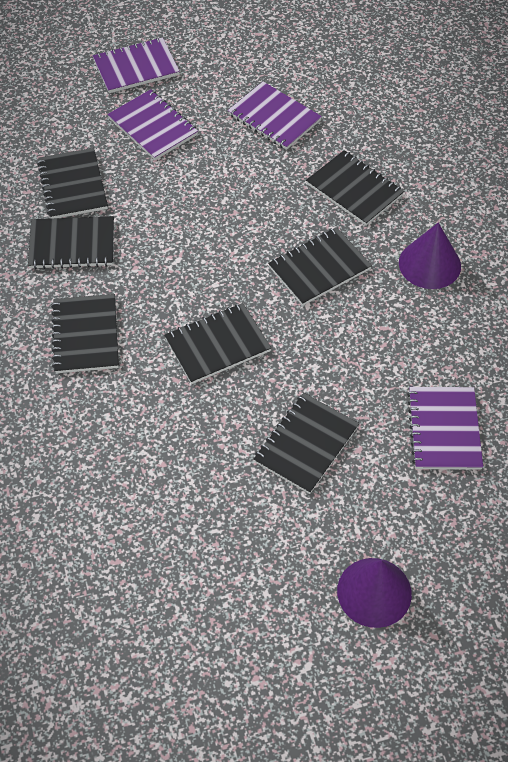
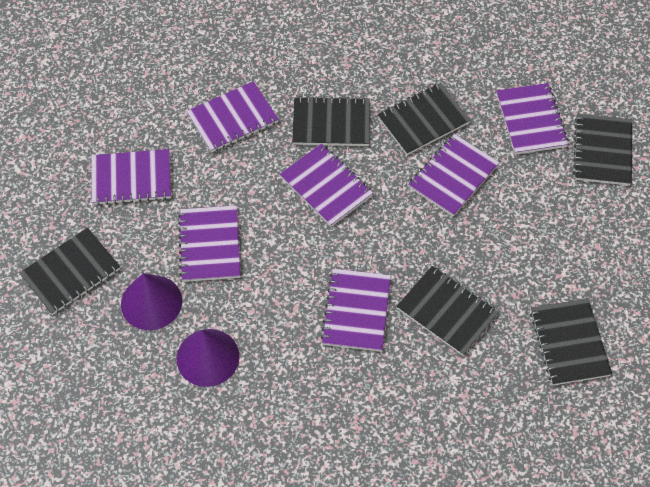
black notebook: 7 -> 6
purple notebook: 4 -> 7

